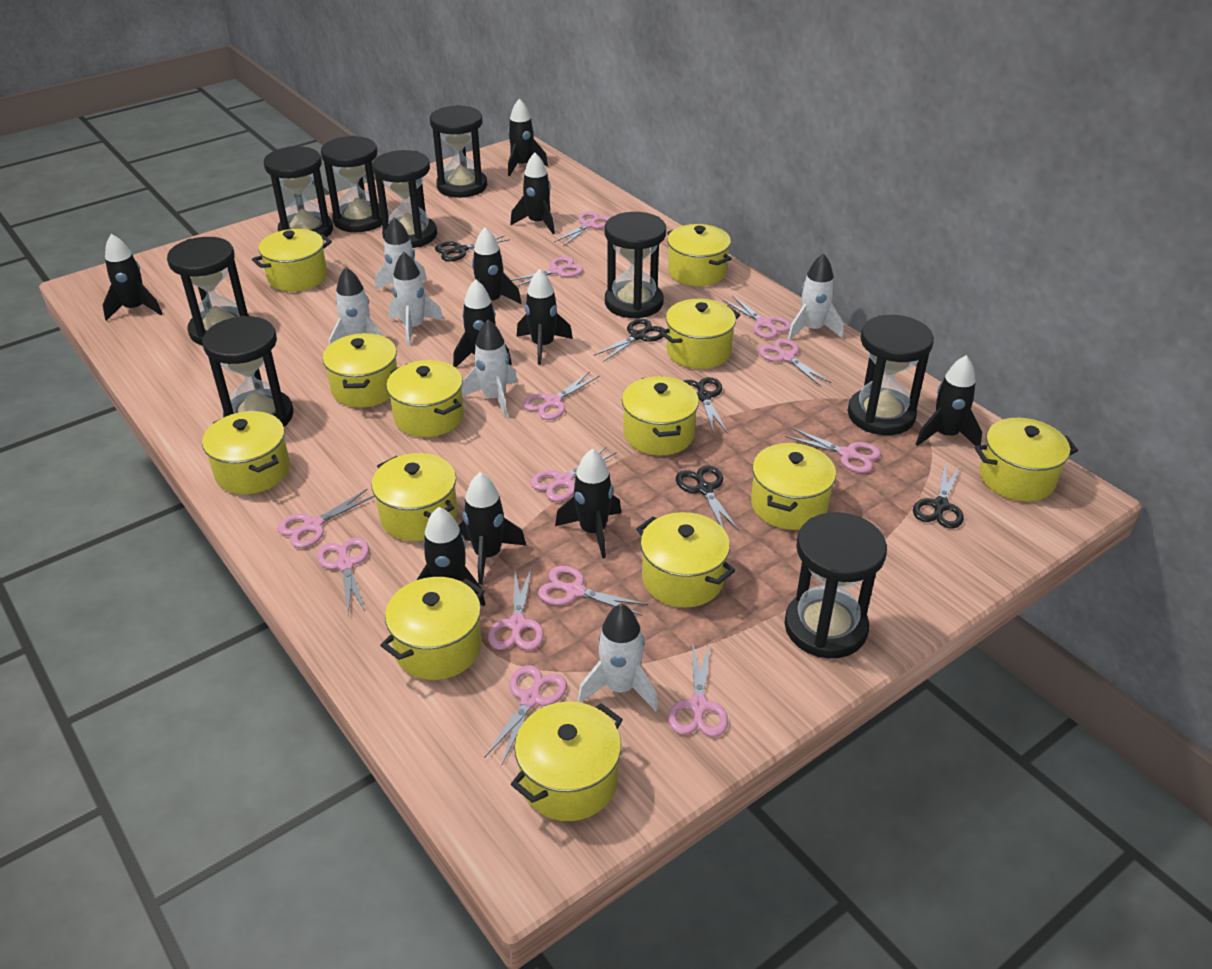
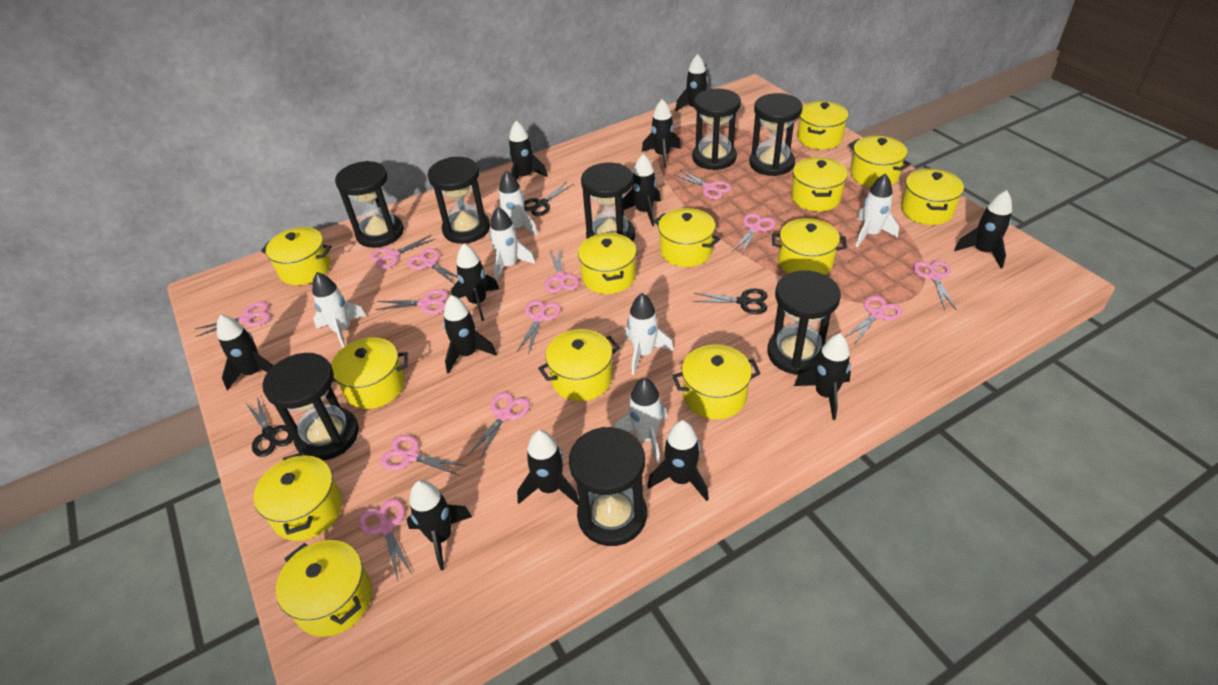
black hourglass: 9 -> 8
black rocket: 10 -> 12
black scissors: 5 -> 3

